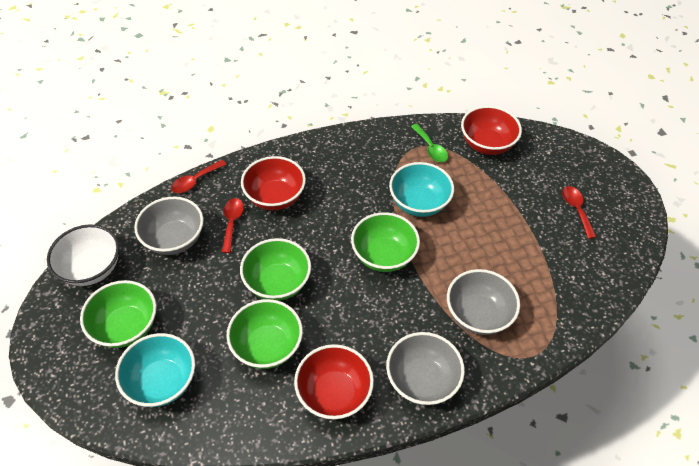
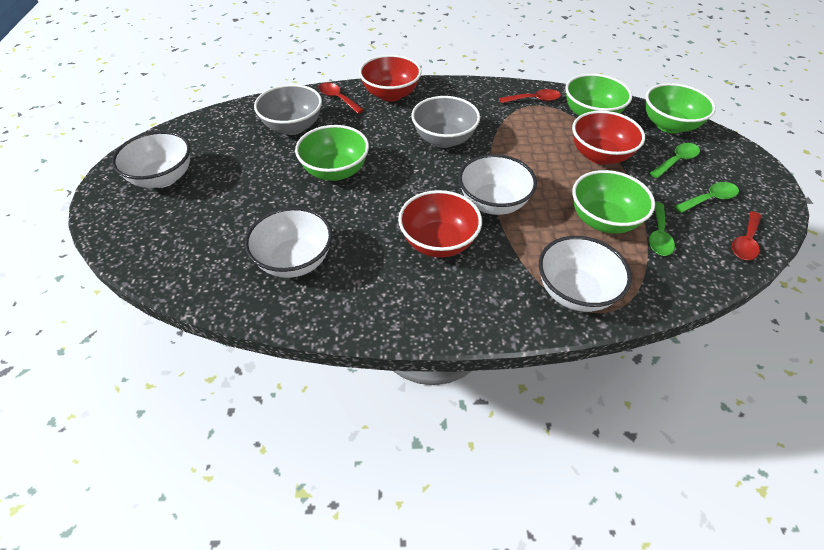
green spoon: 1 -> 3
grey bowl: 3 -> 2
turquoise bowl: 2 -> 0
white bowl: 1 -> 4

